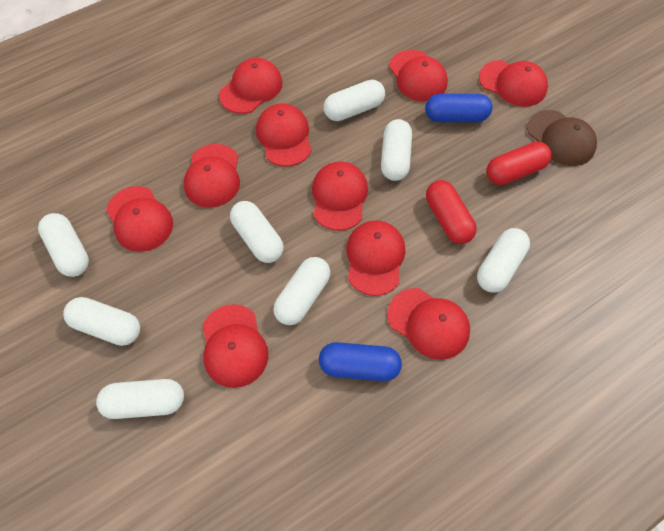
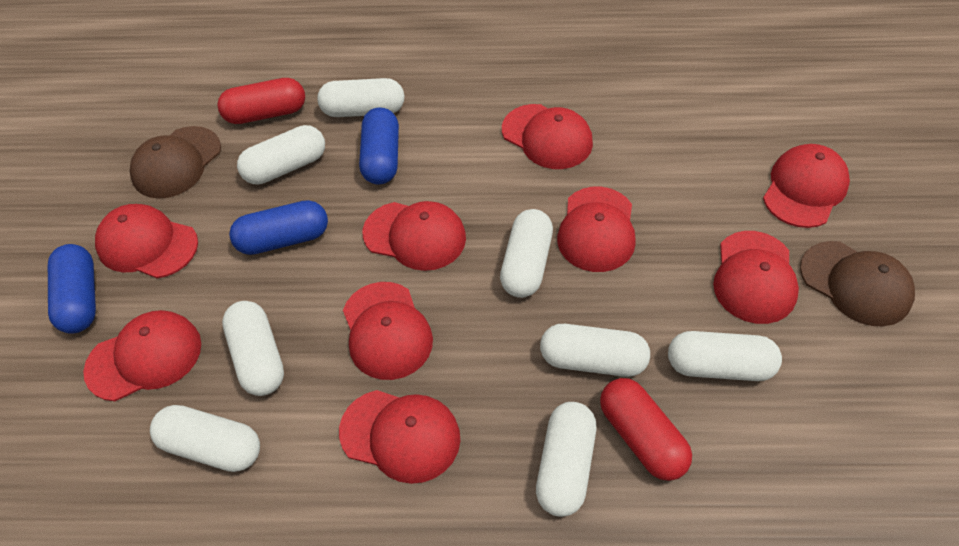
blue capsule: 2 -> 3
brown cap: 1 -> 2
red cap: 10 -> 9

